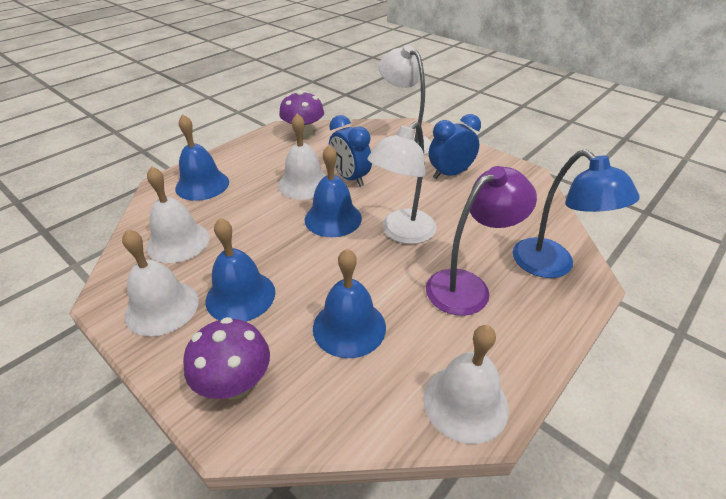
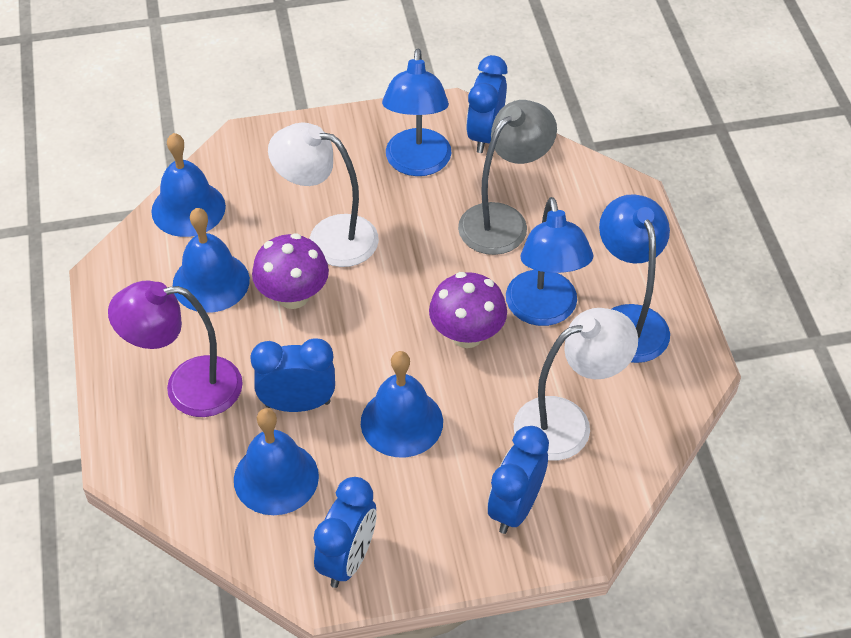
blue clock: 2 -> 4
blue lamp: 1 -> 3
grey lamp: 0 -> 1
white bell: 4 -> 0

